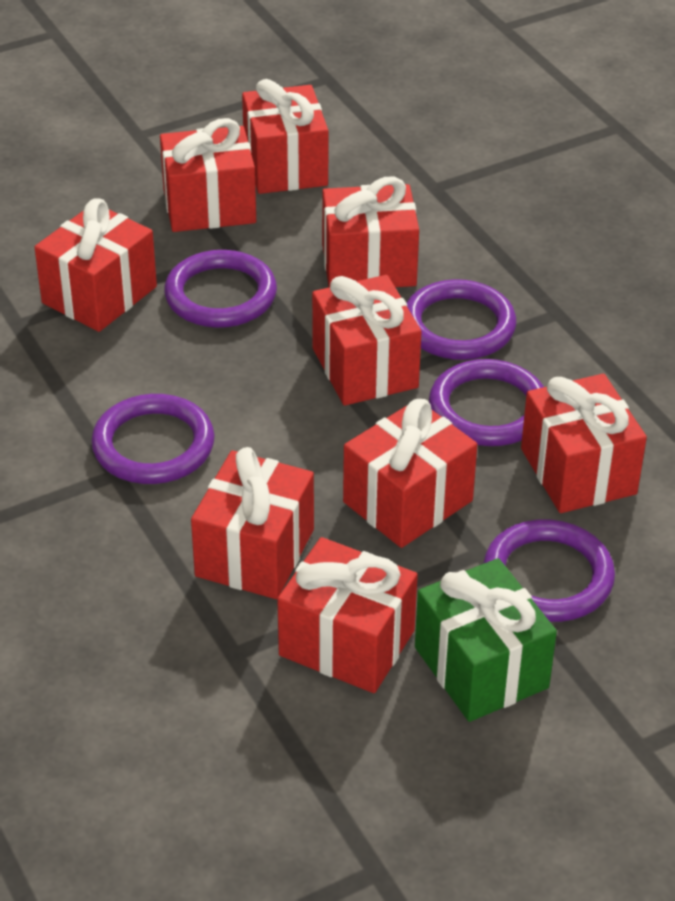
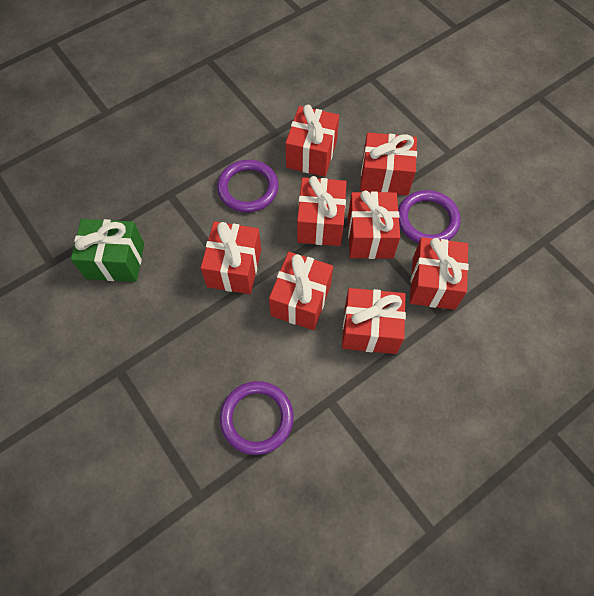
purple ring: 5 -> 3
red gift: 9 -> 8

